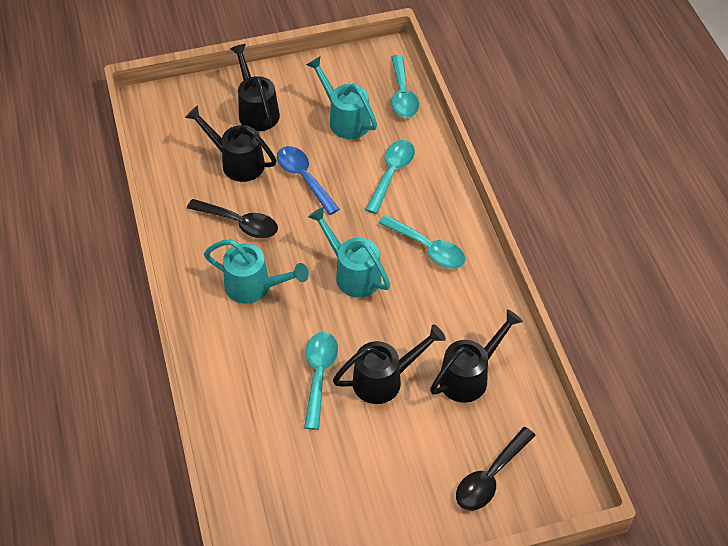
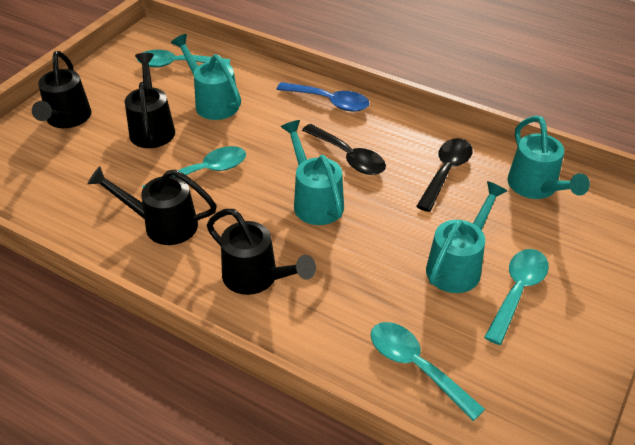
turquoise watering can: 3 -> 4

